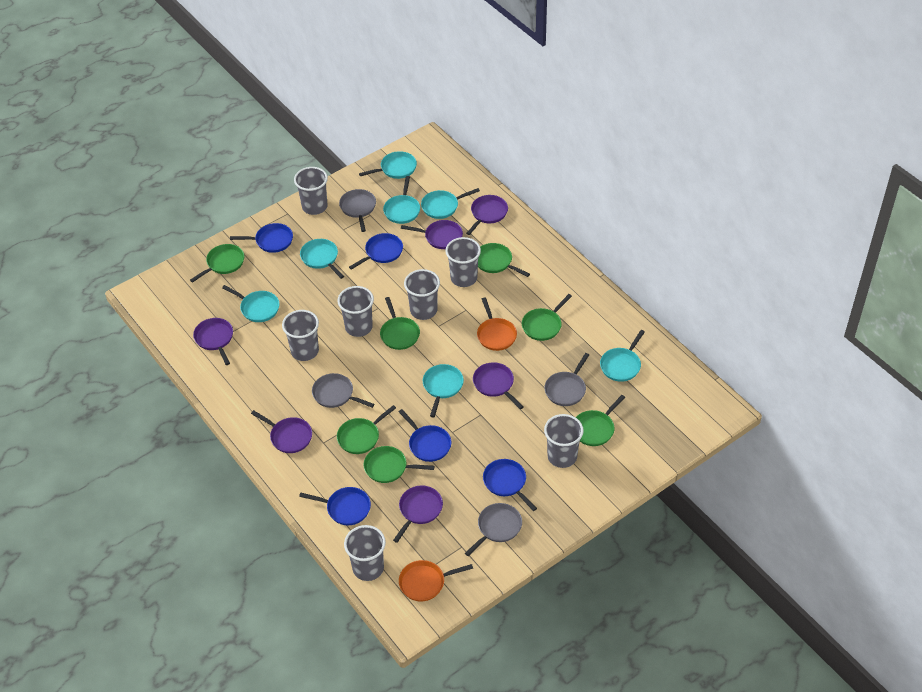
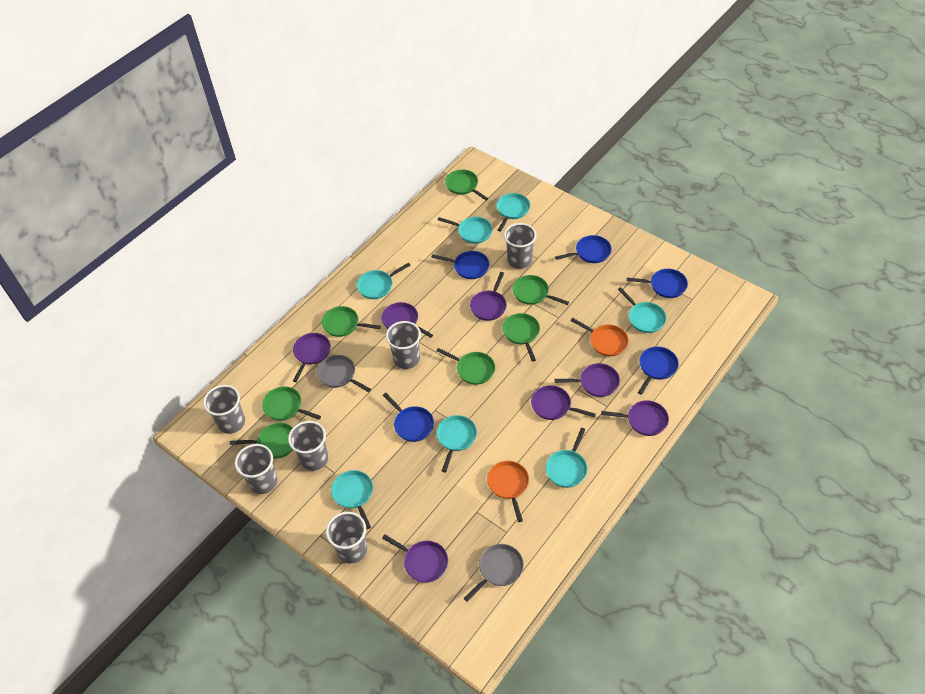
grey cup: 7 -> 6
grey pan: 4 -> 2
purple pan: 6 -> 7

